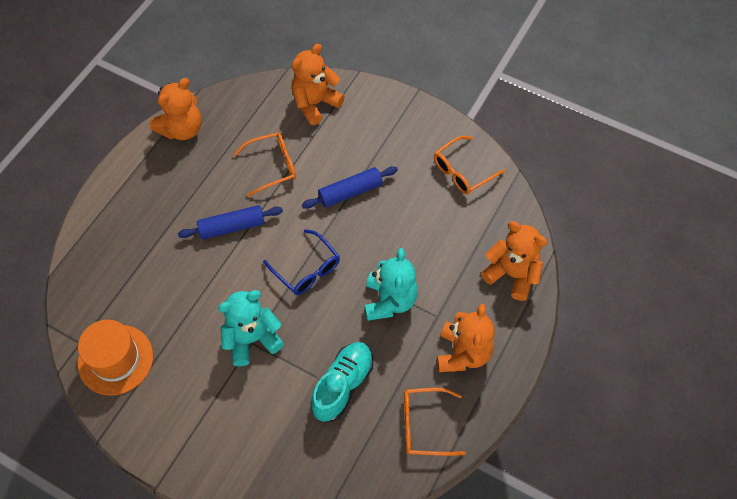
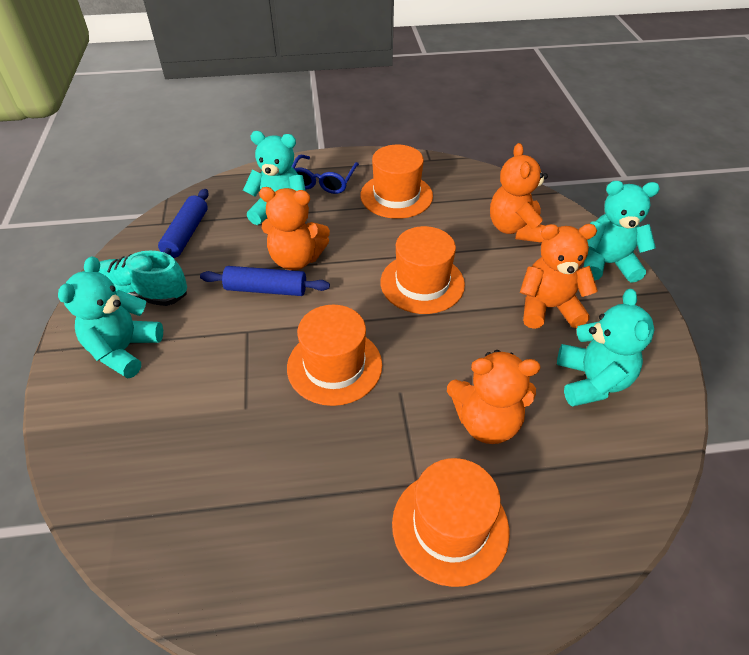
orange glasses: 3 -> 0
orange hat: 1 -> 4
turquoise teddy bear: 2 -> 4

